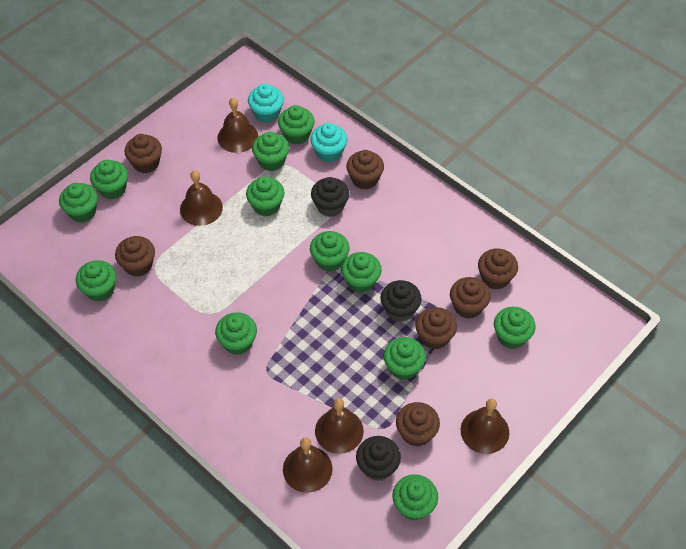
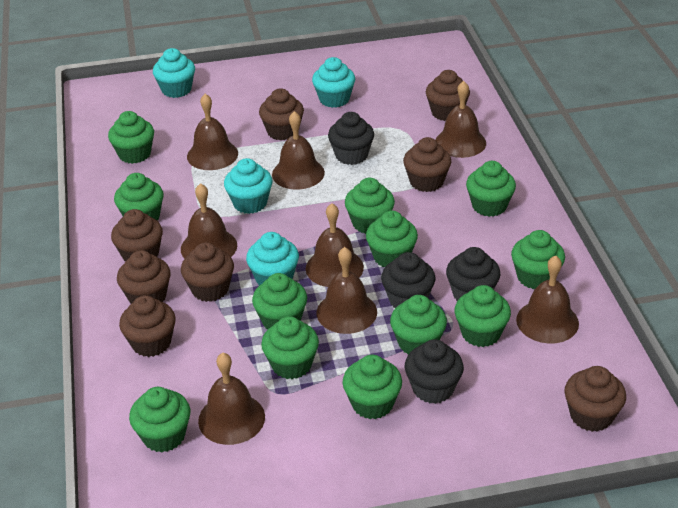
black cupcake: 3 -> 4
brown bell: 5 -> 8
brown cupcake: 7 -> 8
turquoise cupcake: 2 -> 4

